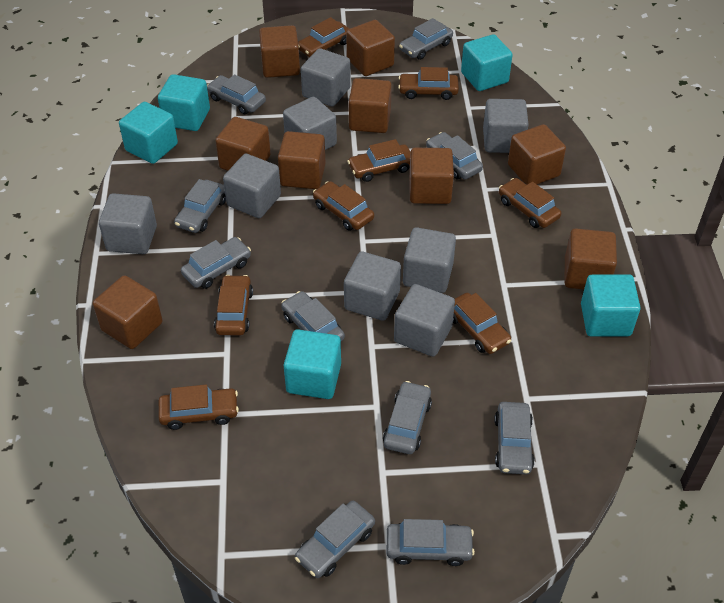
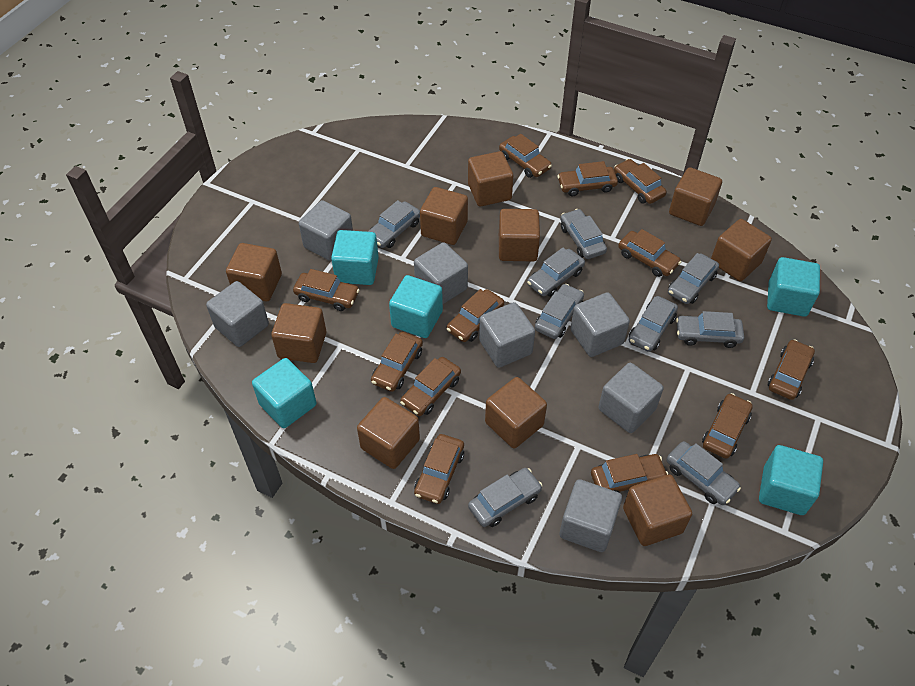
brown car: 8 -> 12
brown cube: 9 -> 10
grey car: 10 -> 9
grey cube: 8 -> 7

